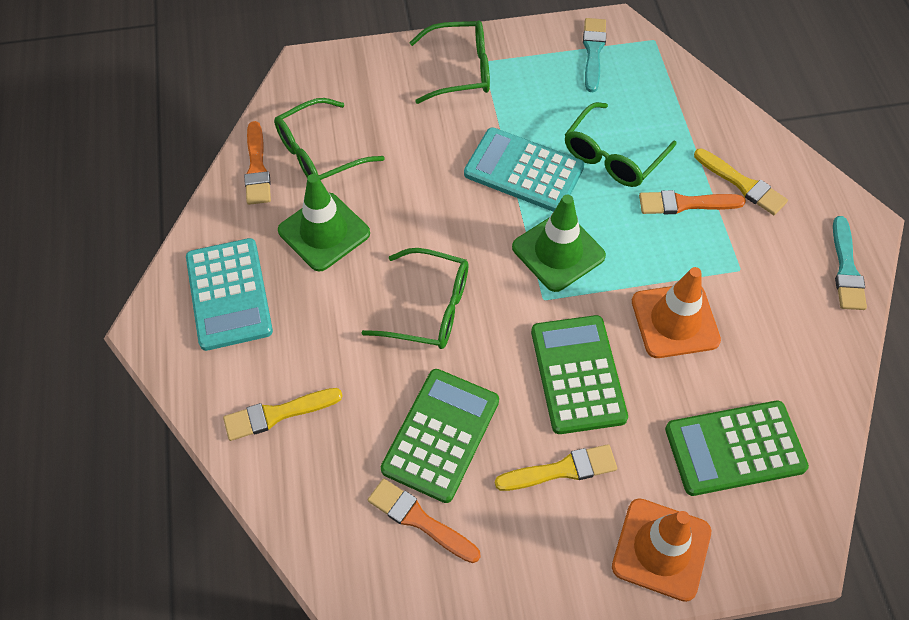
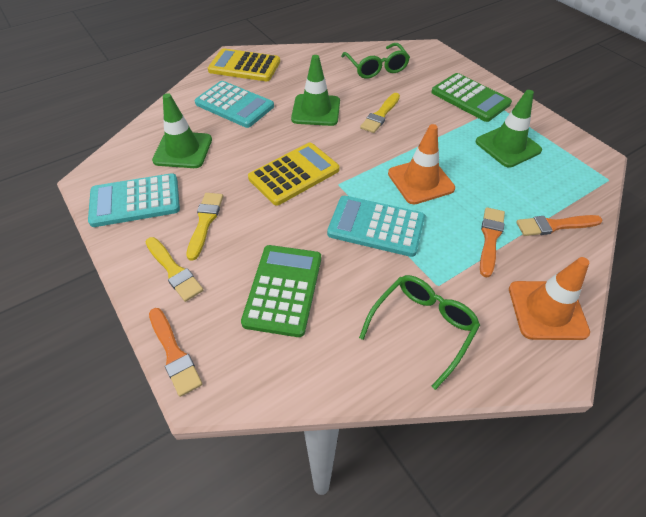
green calculator: 3 -> 2
green glasses: 4 -> 2
green traffic cone: 2 -> 3
turquoise brush: 2 -> 0
turquoise calculator: 2 -> 3
yellow calculator: 0 -> 2

